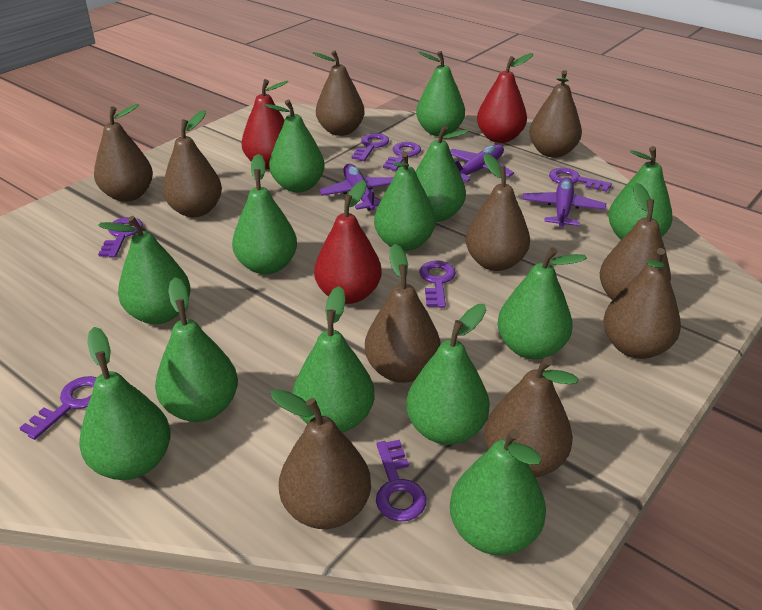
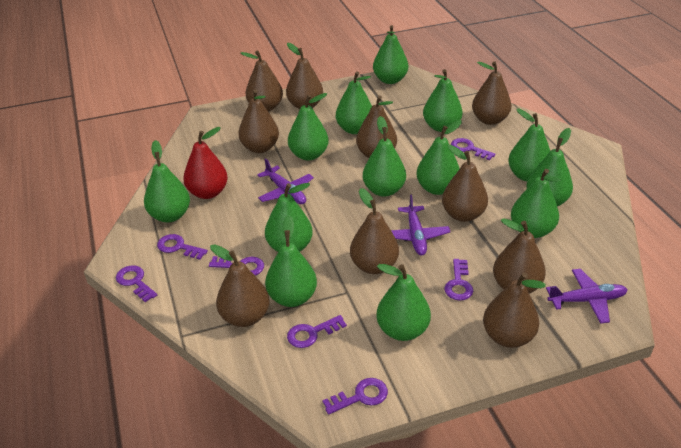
red pear: 3 -> 1

